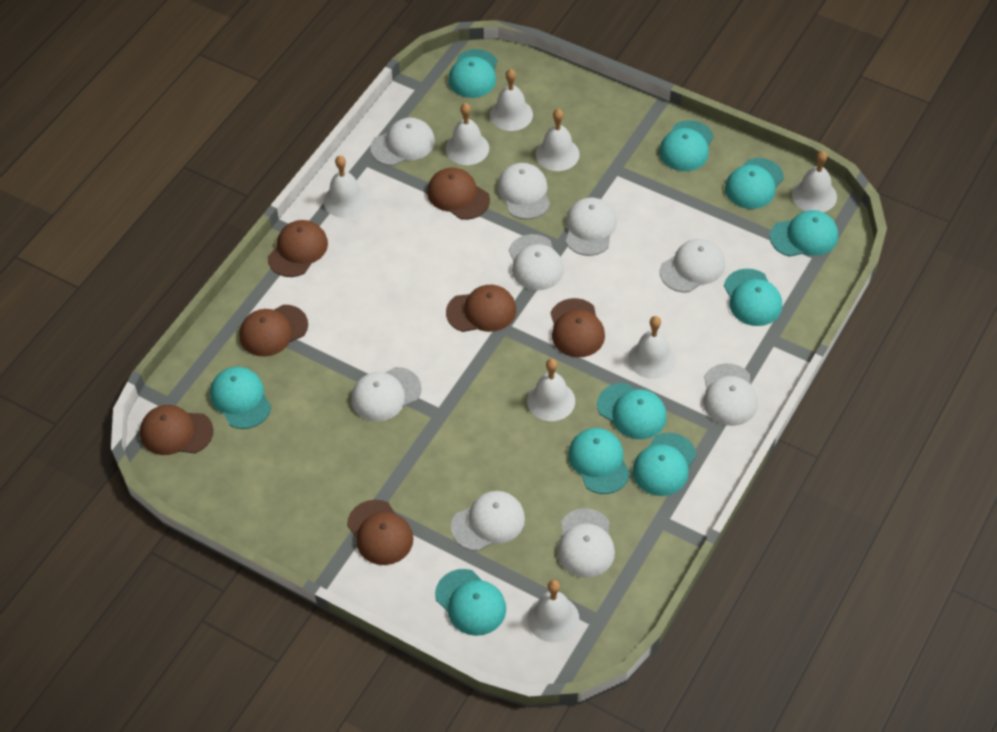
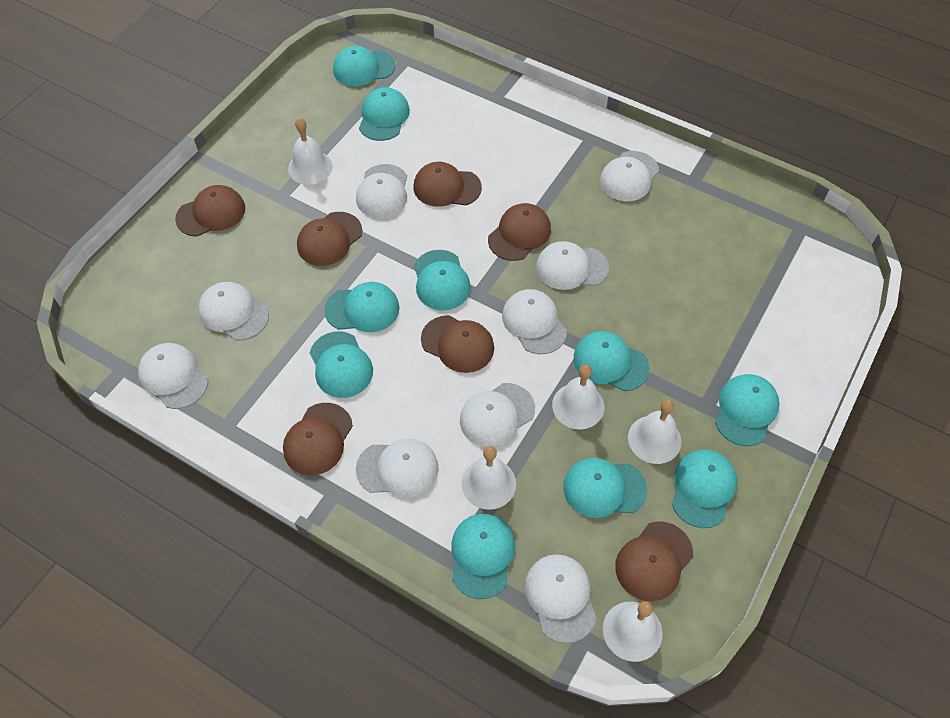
white bell: 8 -> 5

